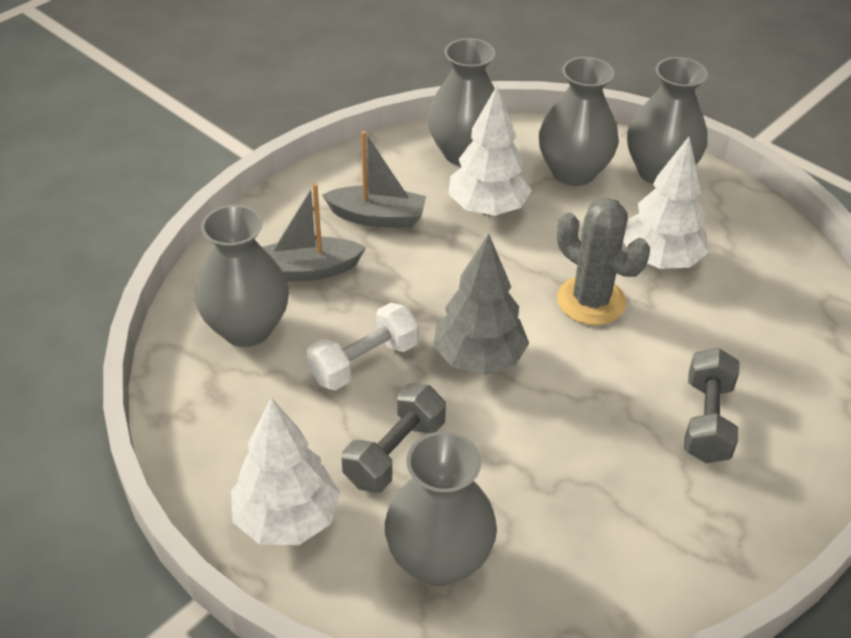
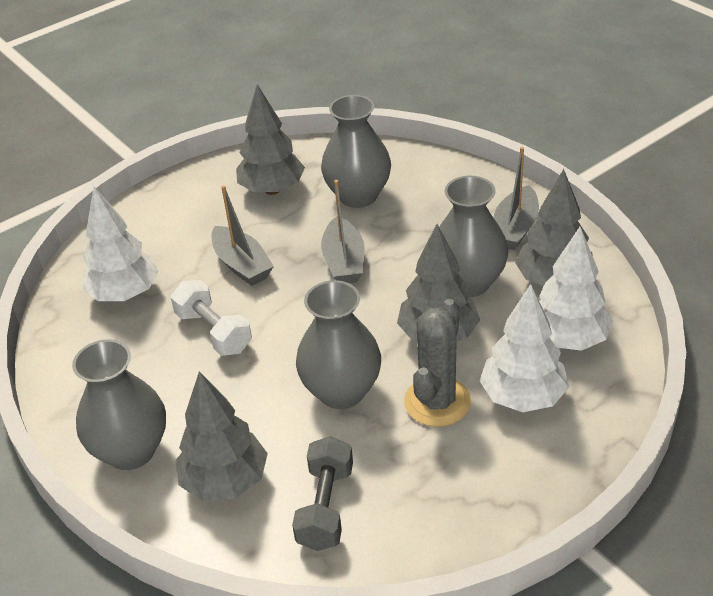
grey boat: 2 -> 3
grey dumbbell: 2 -> 1
grey tree: 1 -> 4
grey vase: 5 -> 4

